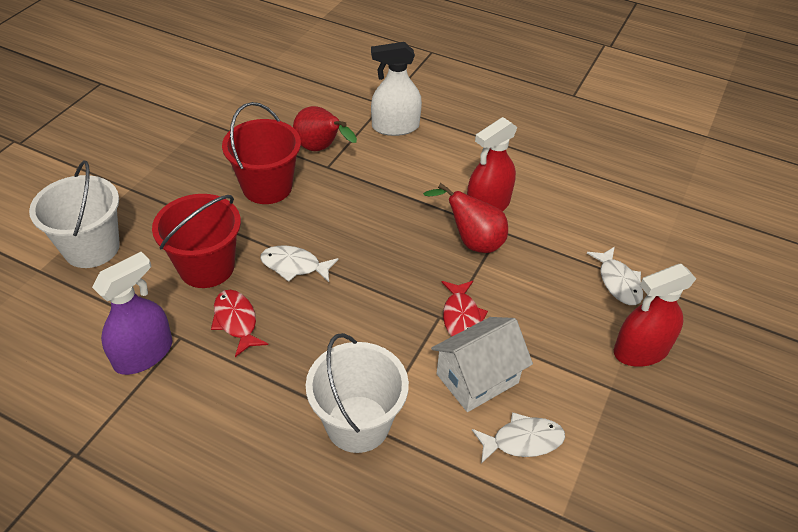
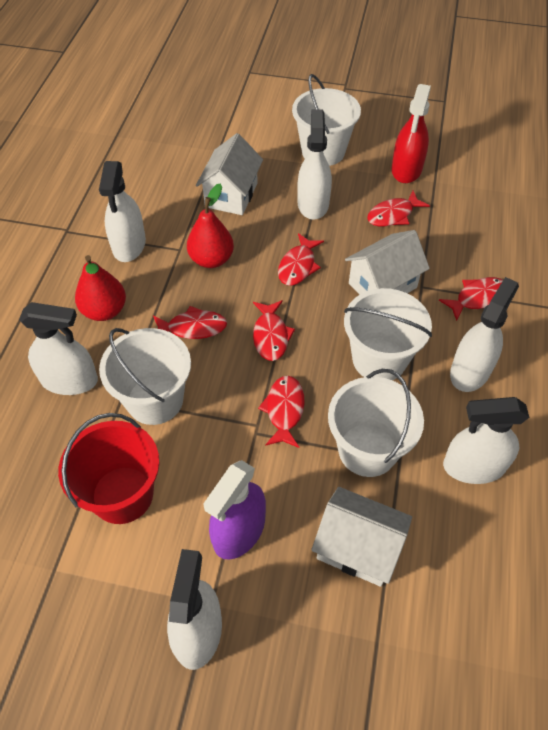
red bucket: 2 -> 1
red fish: 2 -> 6
red spray bottle: 2 -> 1
white bucket: 2 -> 4
white fish: 3 -> 0
white house: 1 -> 3
white spray bottle: 1 -> 6

